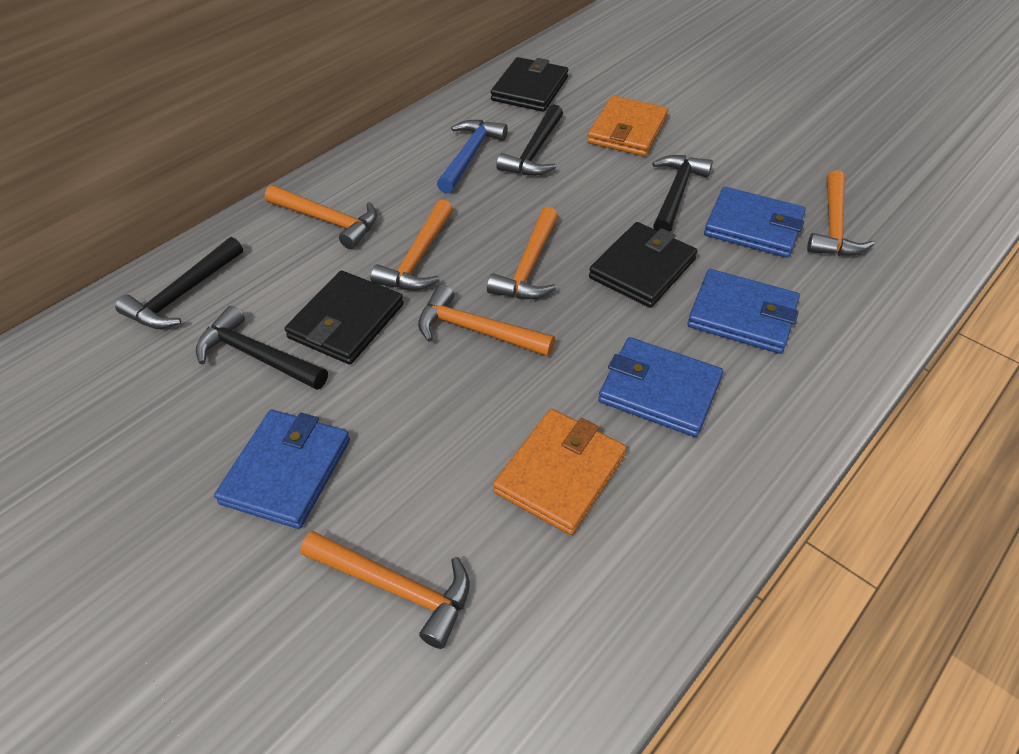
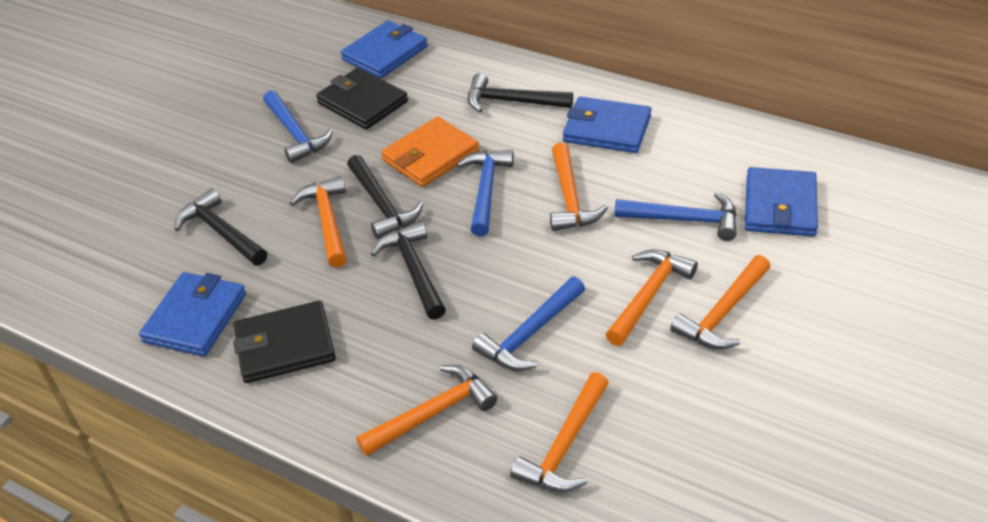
black wallet: 3 -> 2
blue hammer: 1 -> 4
orange wallet: 2 -> 1

